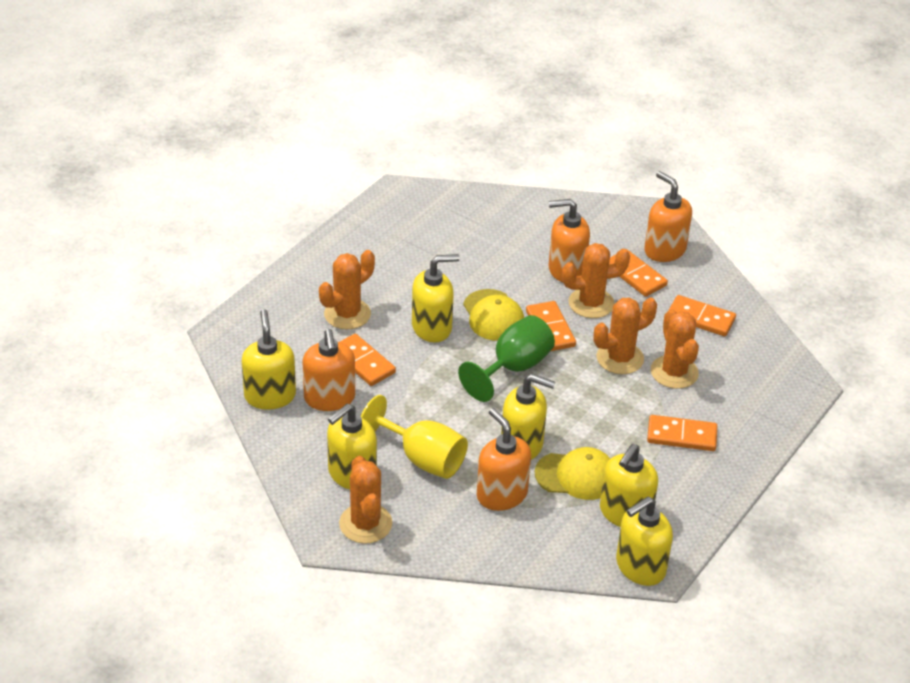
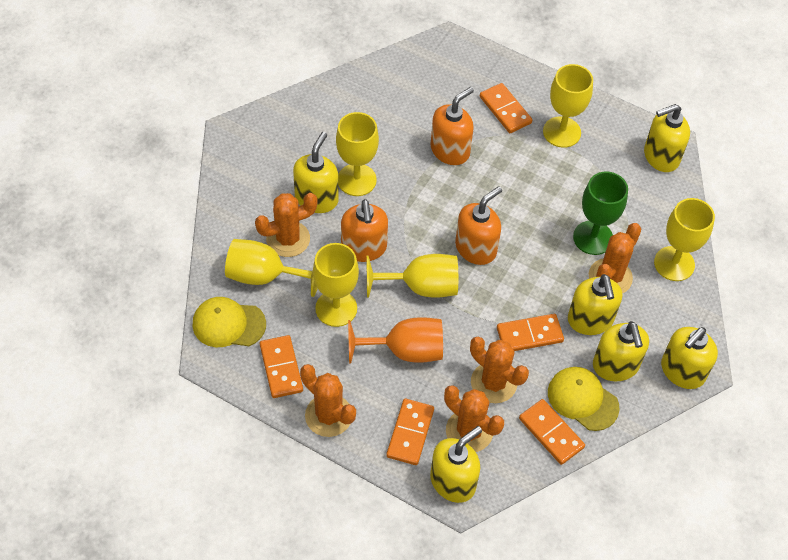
orange goblet: 0 -> 1
orange soap dispenser: 4 -> 3
yellow goblet: 1 -> 6

